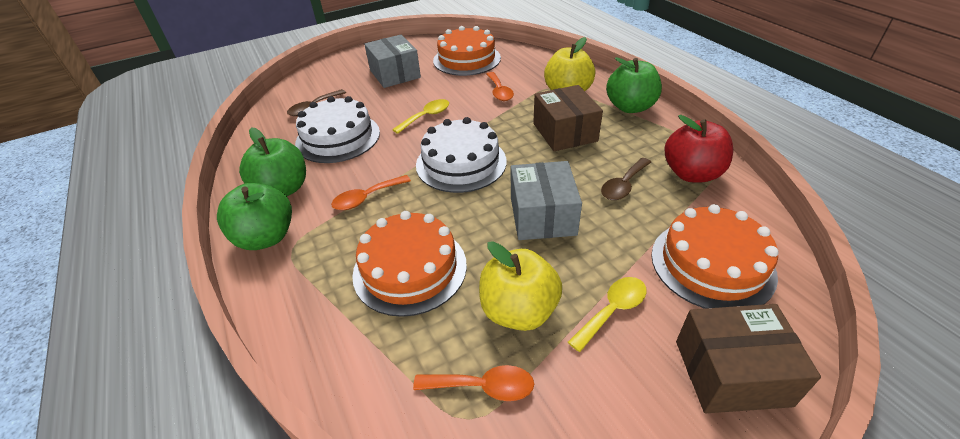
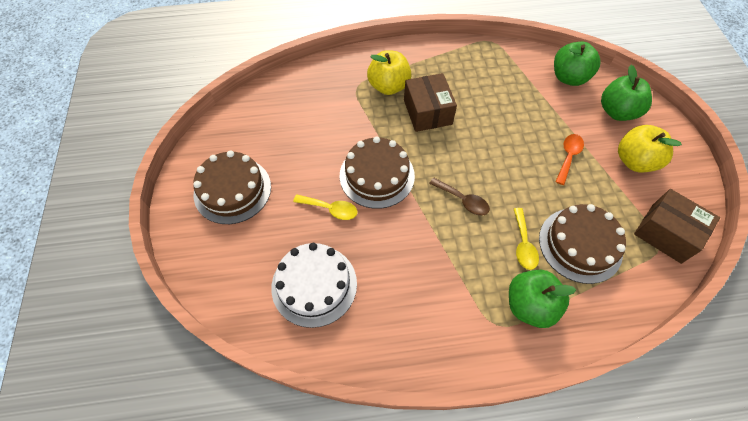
brown cake: 0 -> 3
brown spoon: 2 -> 1
grey box: 2 -> 0
orange cake: 3 -> 0
orange spoon: 3 -> 1
red apple: 1 -> 0
white cake: 2 -> 1

